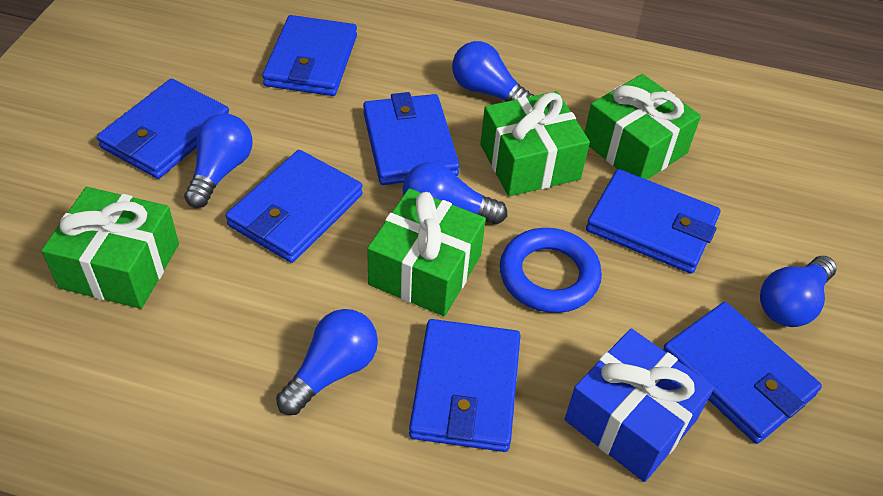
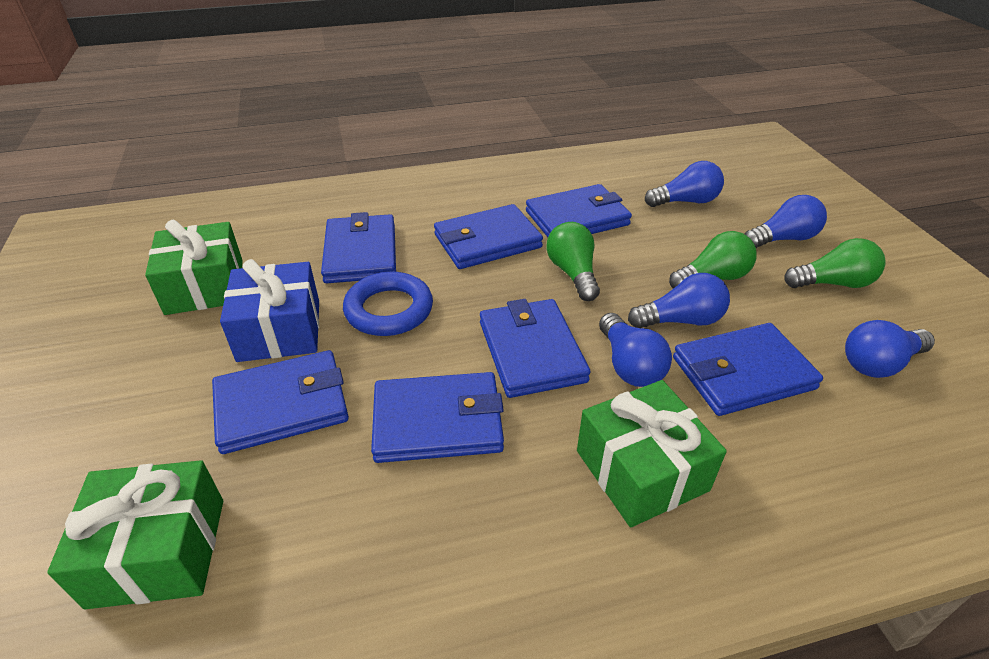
green gift: 4 -> 3
green light bulb: 0 -> 3

